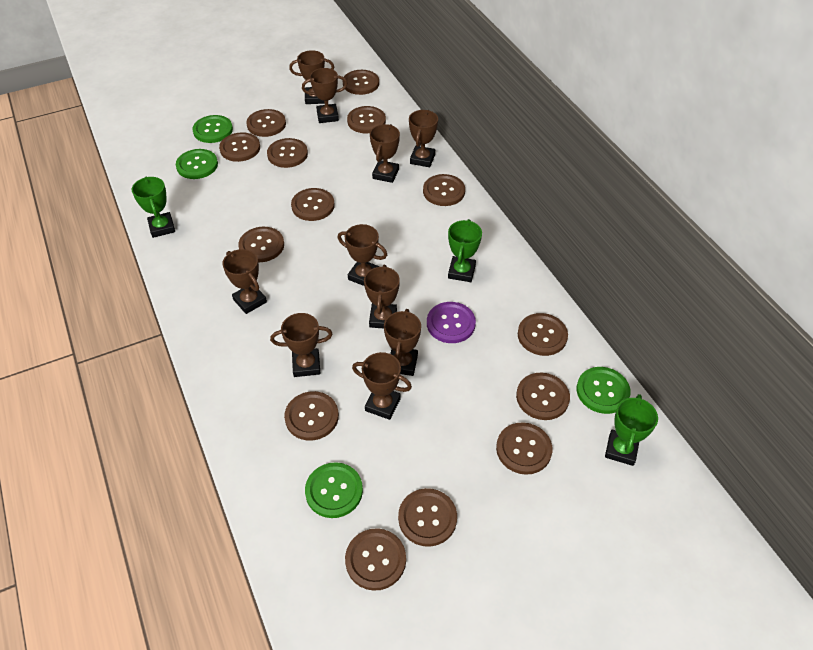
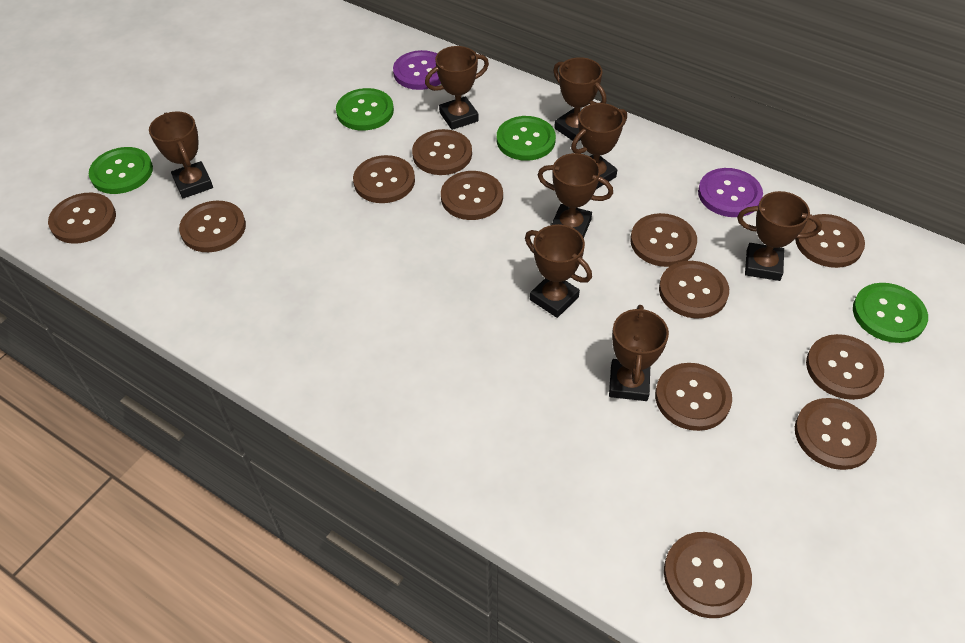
brown button: 14 -> 12
brown trophy: 10 -> 8
green trophy: 3 -> 0
purple button: 1 -> 2

